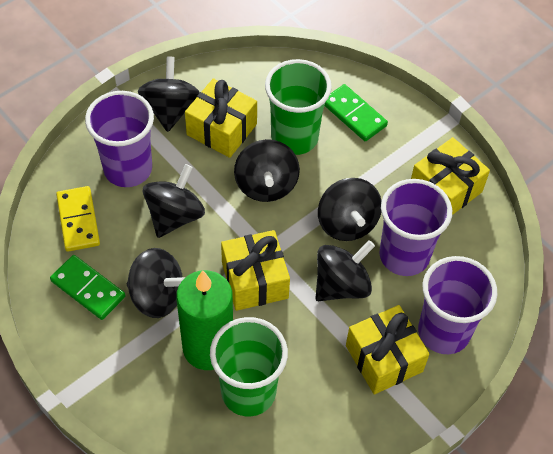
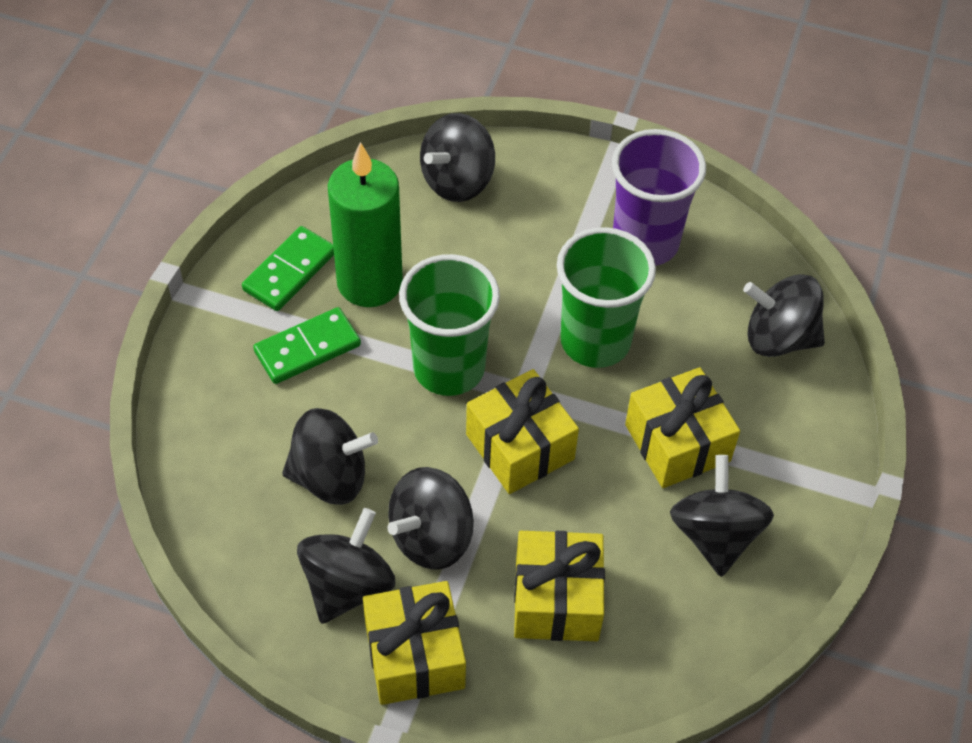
purple cup: 3 -> 1
yellow domino: 1 -> 0

